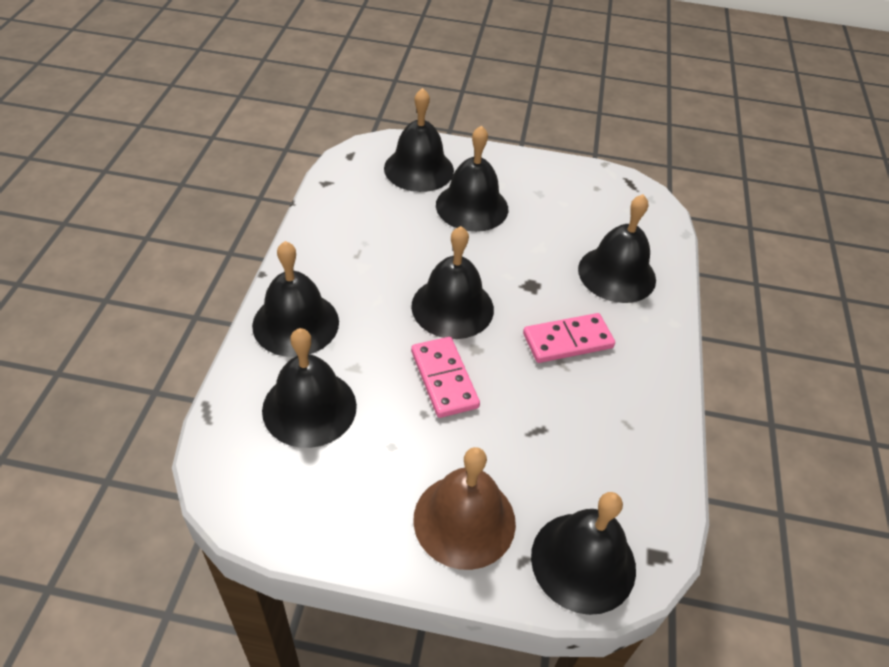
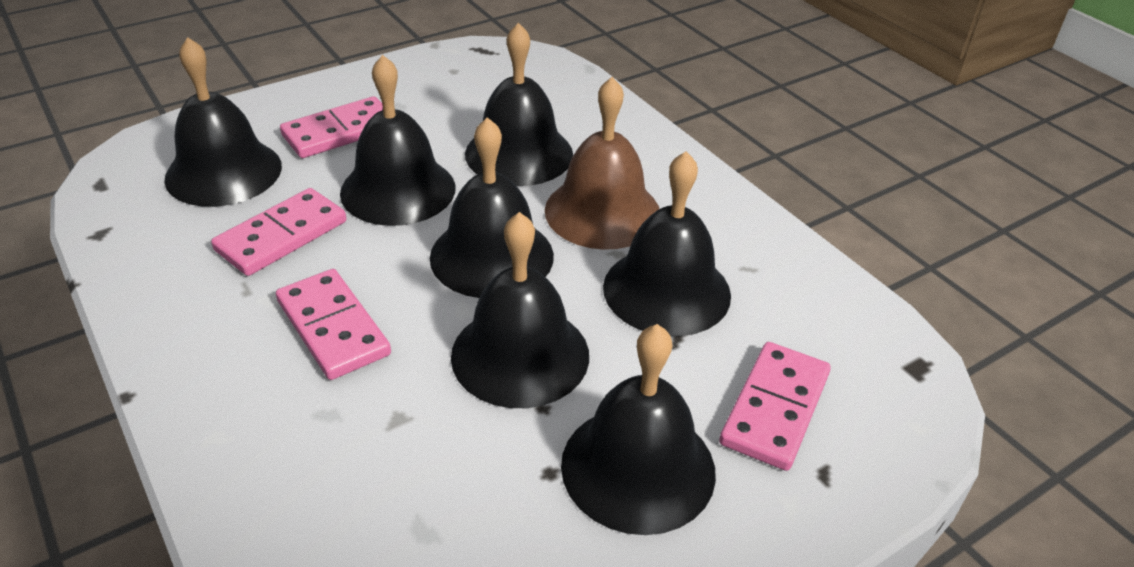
pink domino: 2 -> 4

